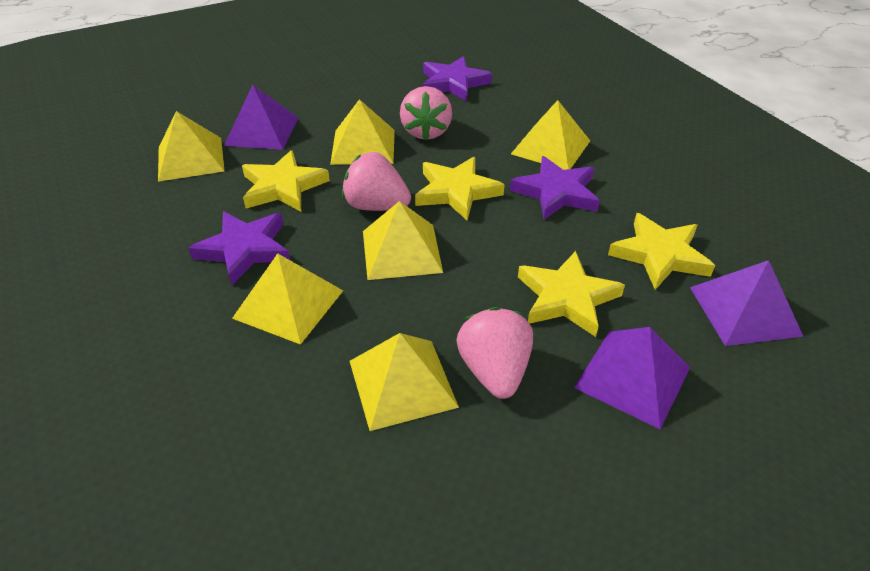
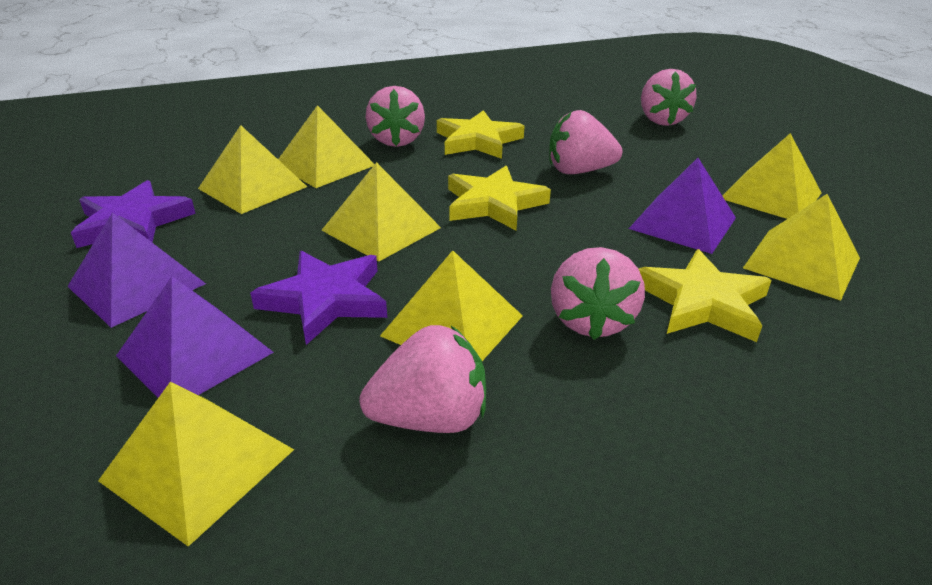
pink strawberry: 3 -> 5
purple star: 3 -> 2
yellow pyramid: 6 -> 7
yellow star: 4 -> 3

